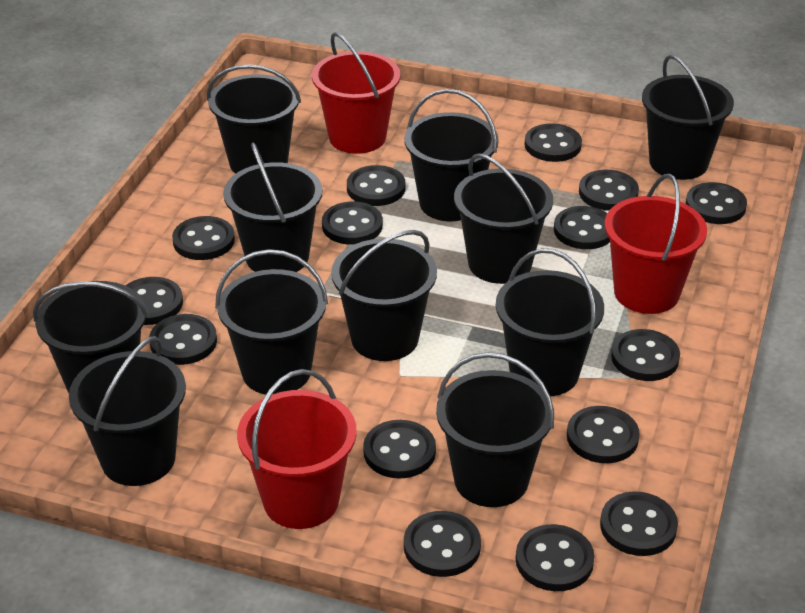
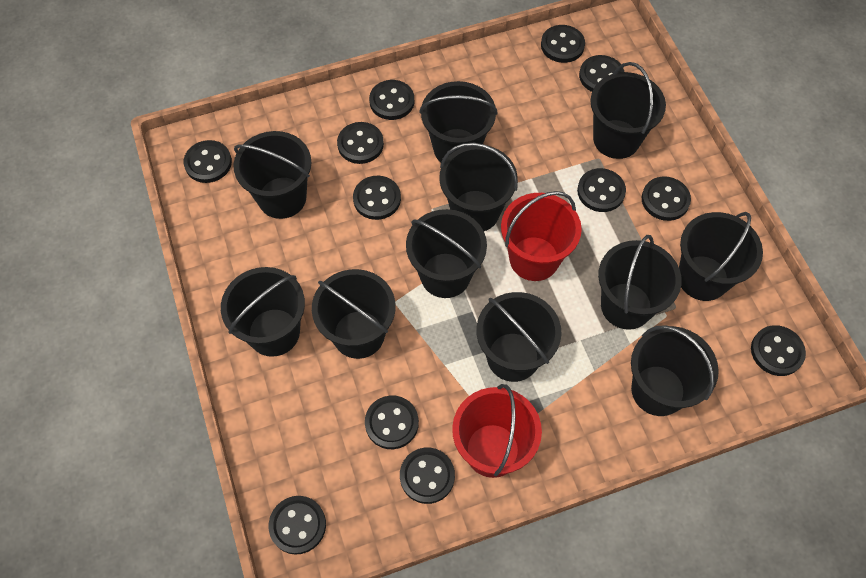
black button: 15 -> 12
red bucket: 3 -> 2

